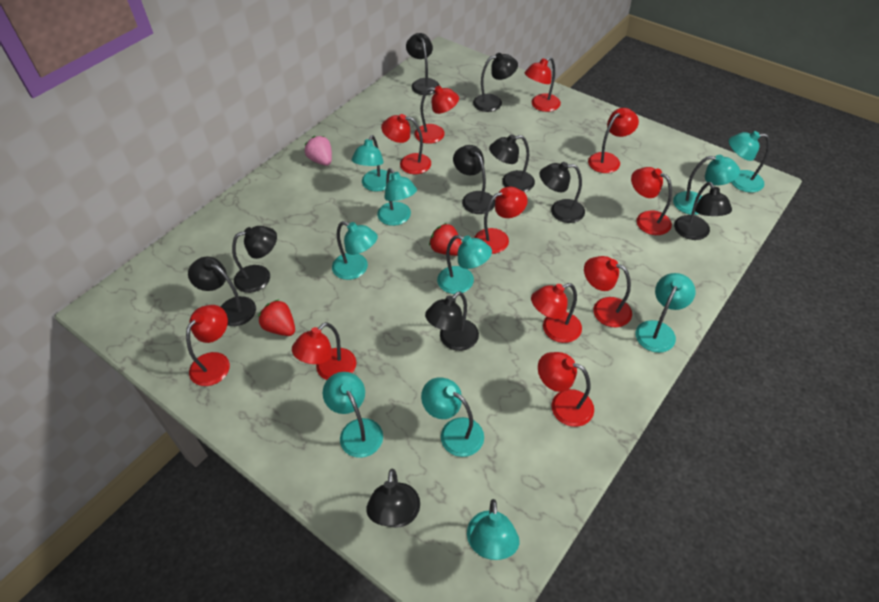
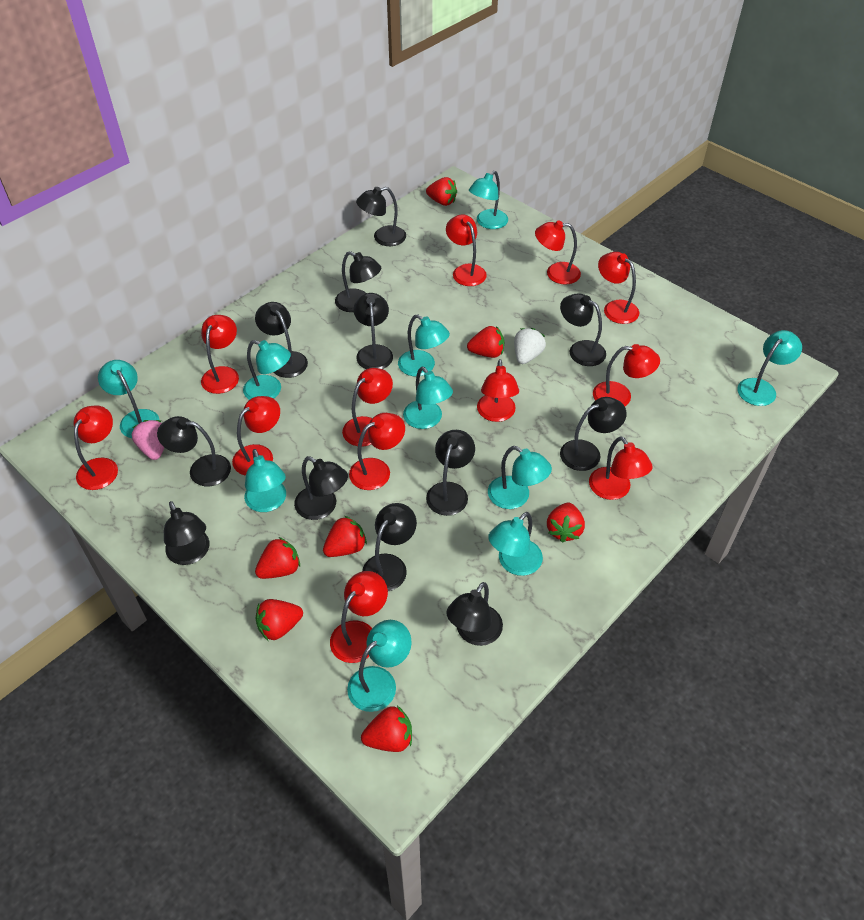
black lamp: 10 -> 12
red lamp: 11 -> 12
red strawberry: 2 -> 7
white strawberry: 0 -> 1

